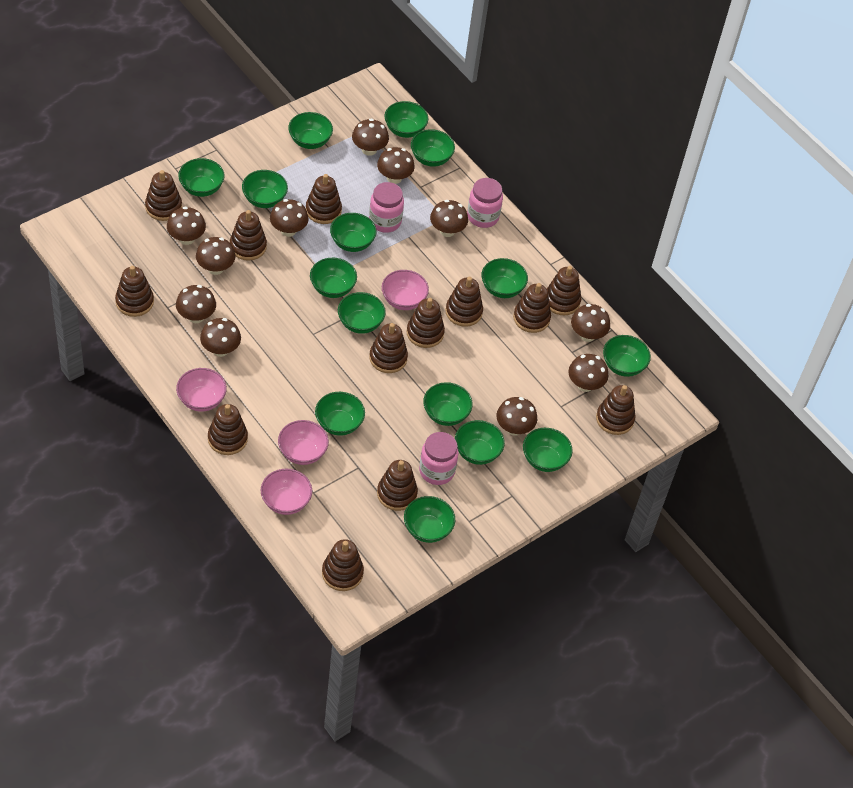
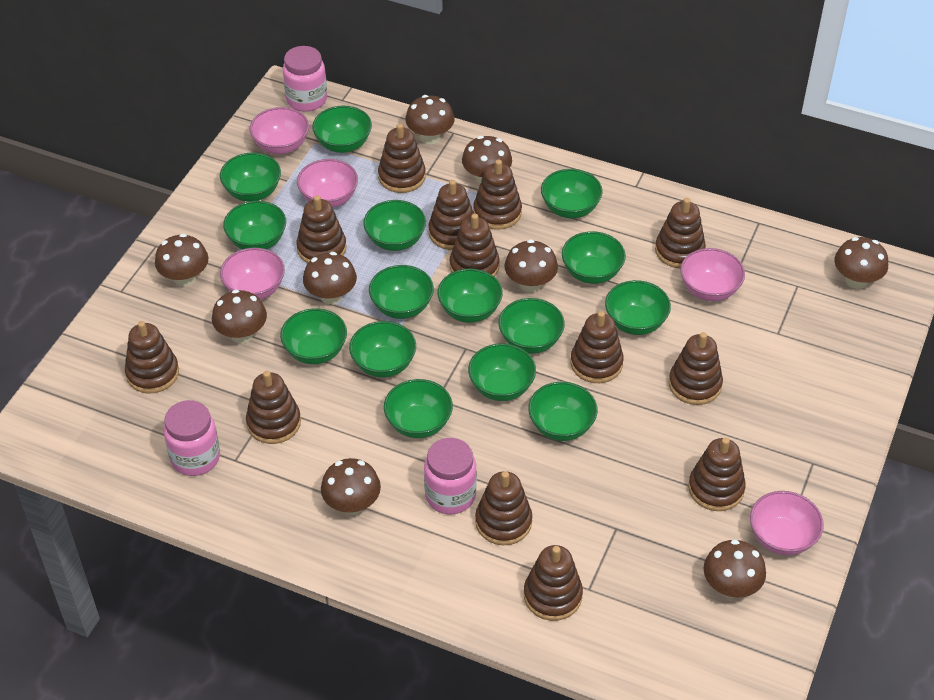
brown mushroom: 11 -> 9
pink bowl: 4 -> 5

